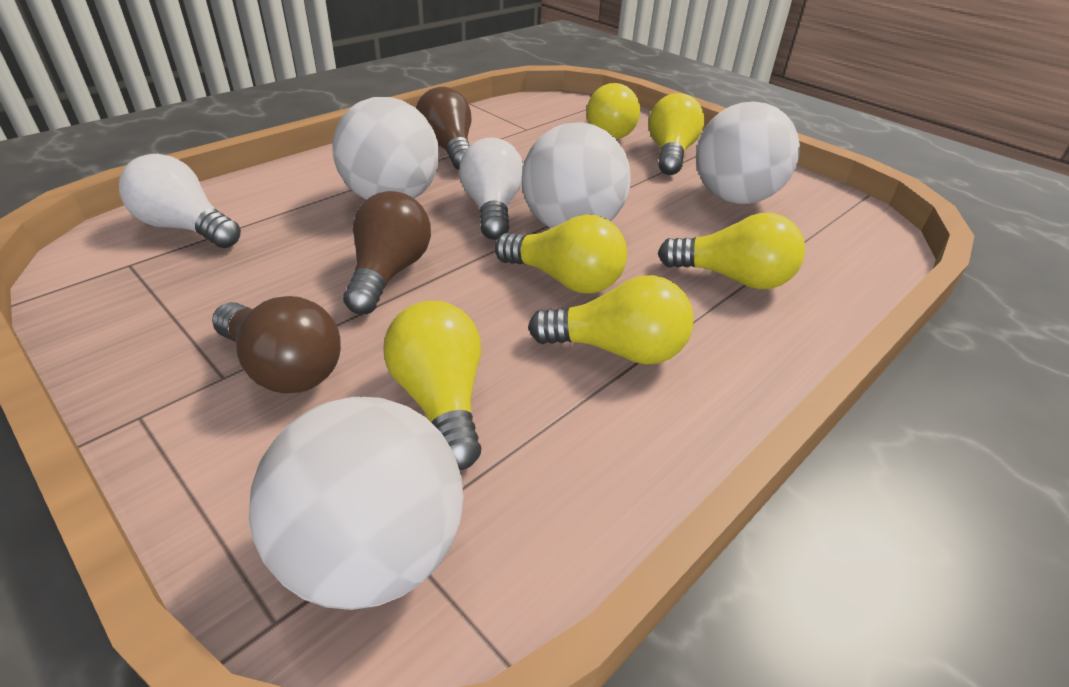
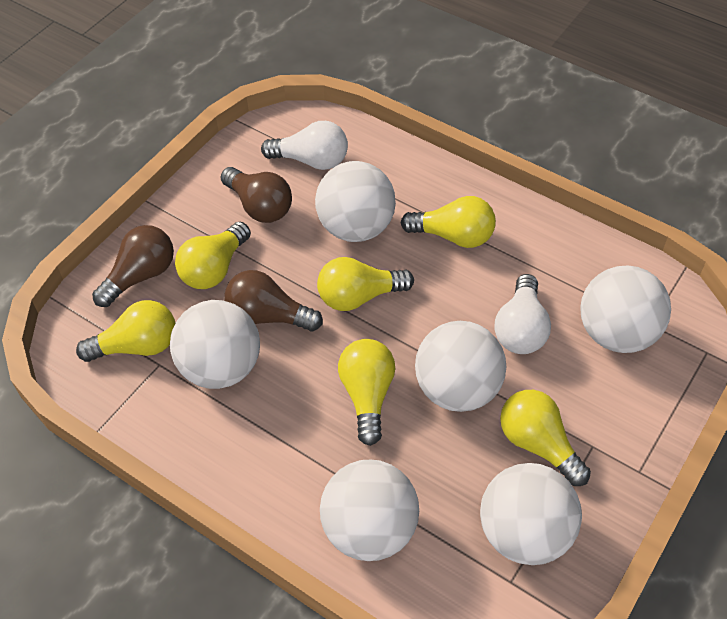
white ball: 4 -> 6

